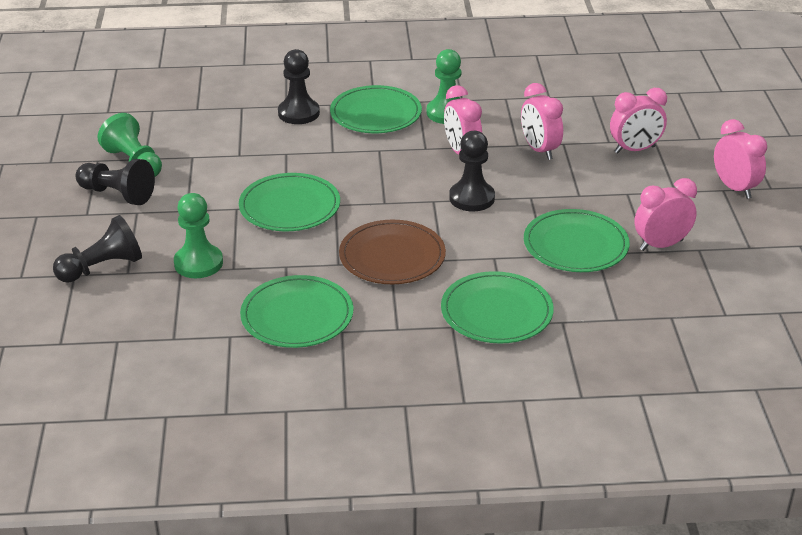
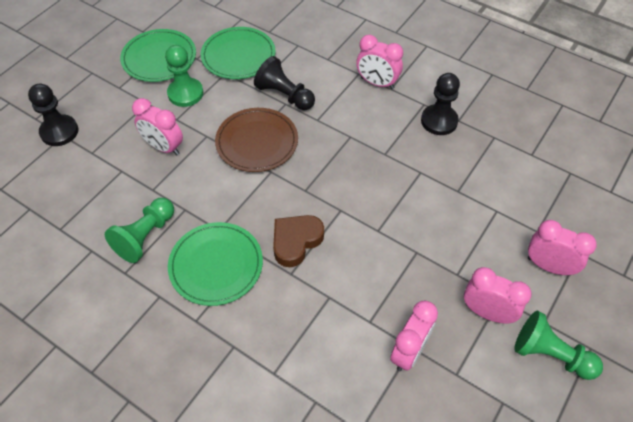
black pawn: 4 -> 3
brown heart: 0 -> 1
green plate: 5 -> 3

